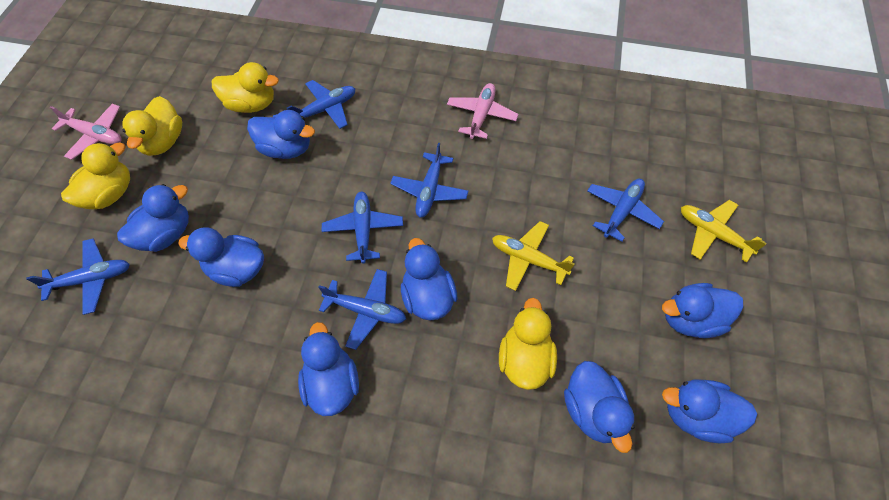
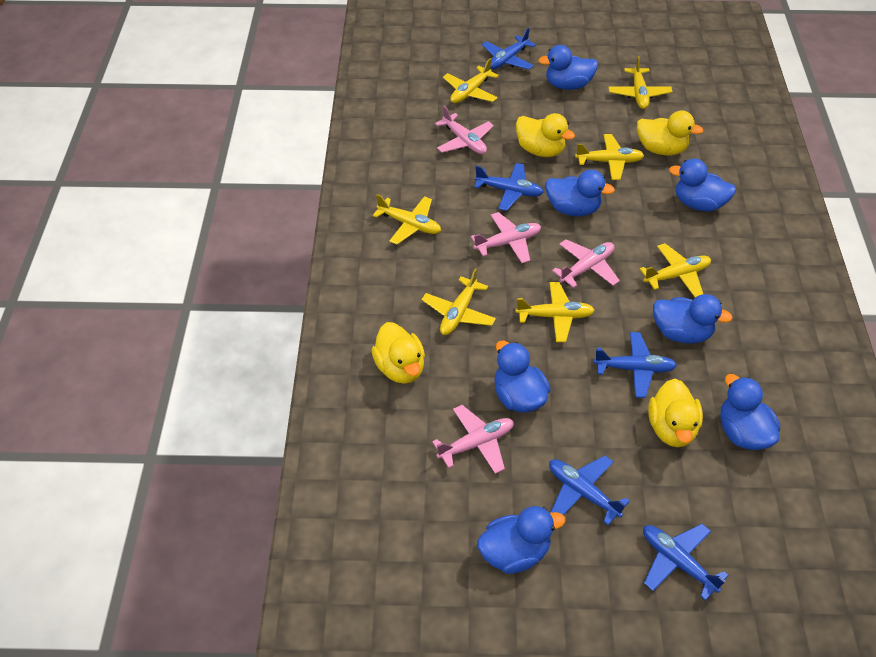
blue duck: 8 -> 7
blue plane: 6 -> 5
pink plane: 2 -> 4
yellow plane: 2 -> 7

